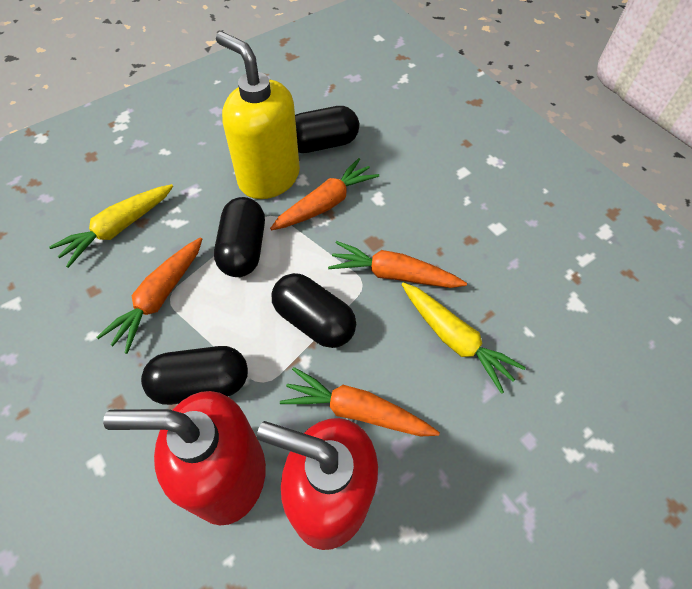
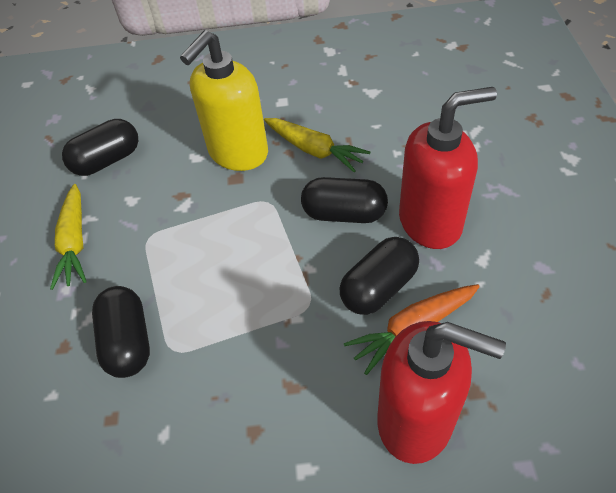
orange carrot: 4 -> 1

